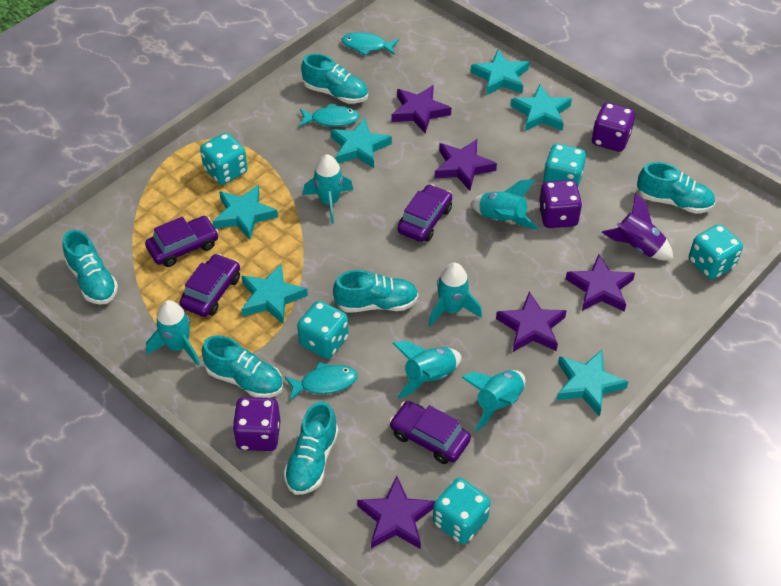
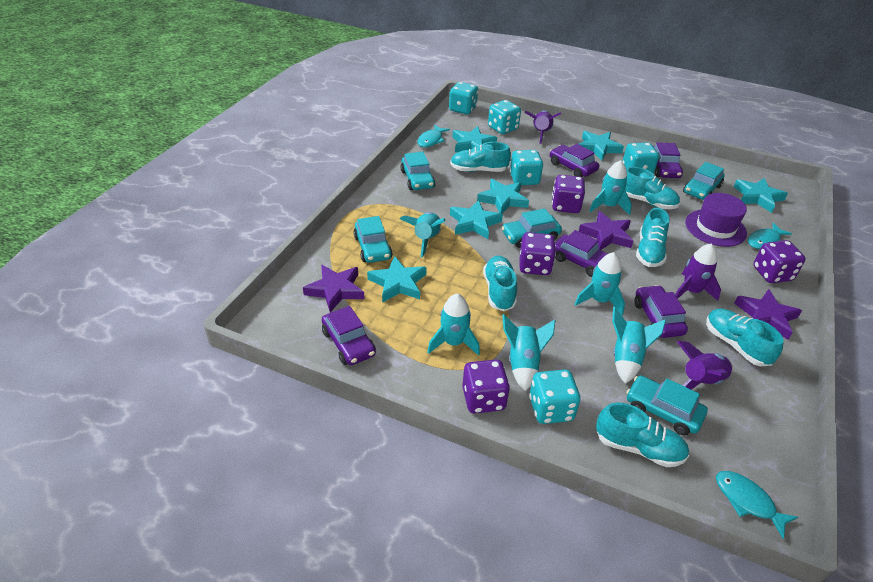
purple car: 4 -> 5
purple dice: 3 -> 4
purple hat: 0 -> 1
purple rocket: 1 -> 3
purple star: 5 -> 3
turquoise car: 0 -> 5

